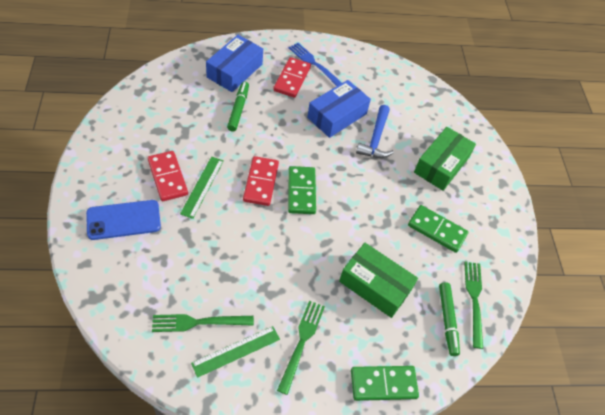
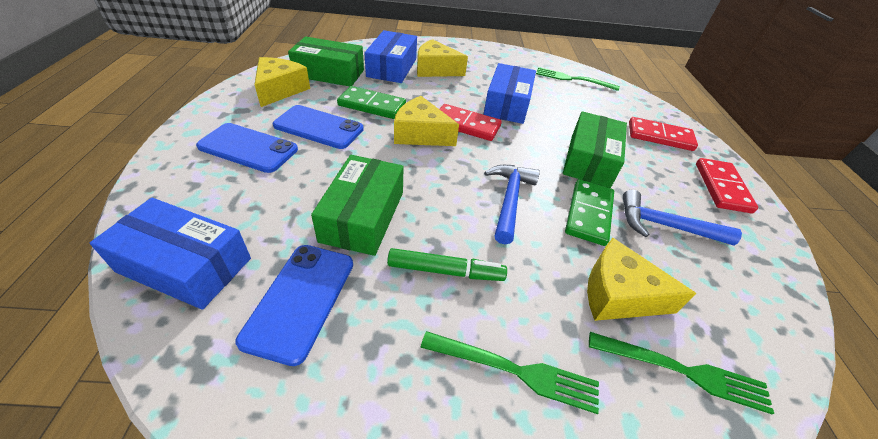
blue box: 2 -> 3
blue fork: 1 -> 0
blue hammer: 1 -> 2
blue phone: 1 -> 3
green box: 2 -> 3
green domino: 3 -> 2
green marker: 2 -> 1
green ruler: 2 -> 0
yellow cheese: 0 -> 4

